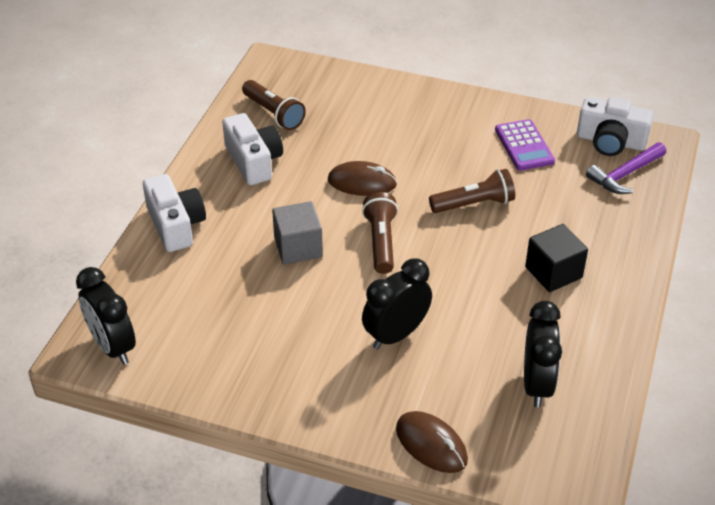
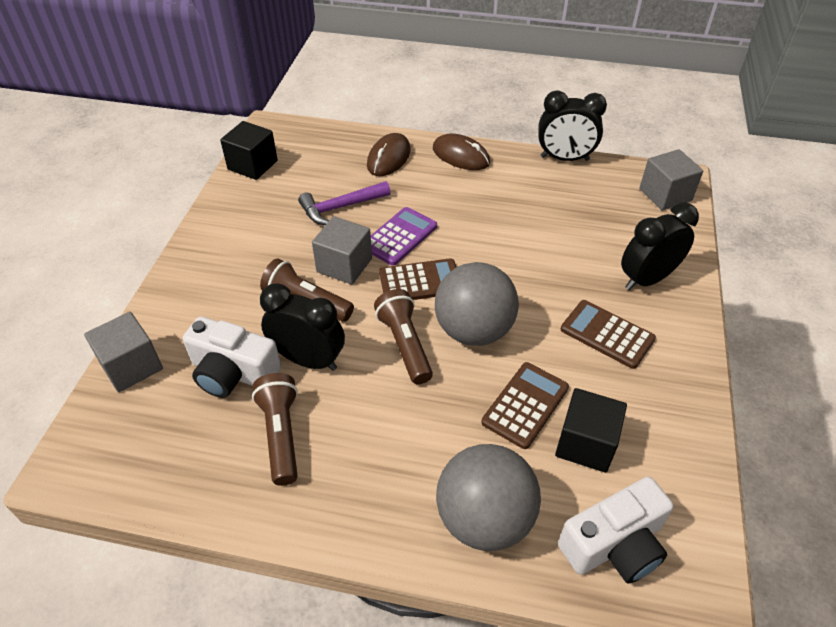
black cube: 1 -> 2
brown calculator: 0 -> 3
grey ball: 0 -> 2
grey cube: 1 -> 3
white camera: 3 -> 2

